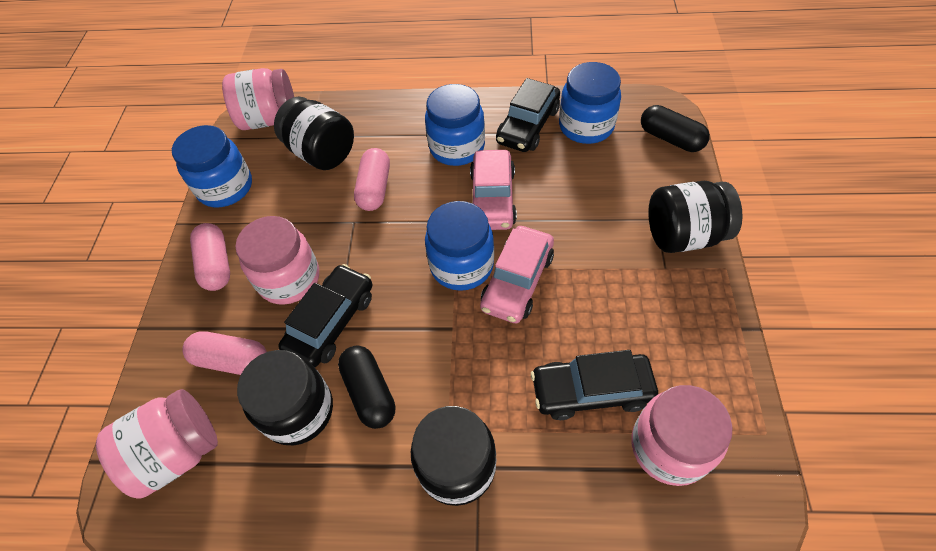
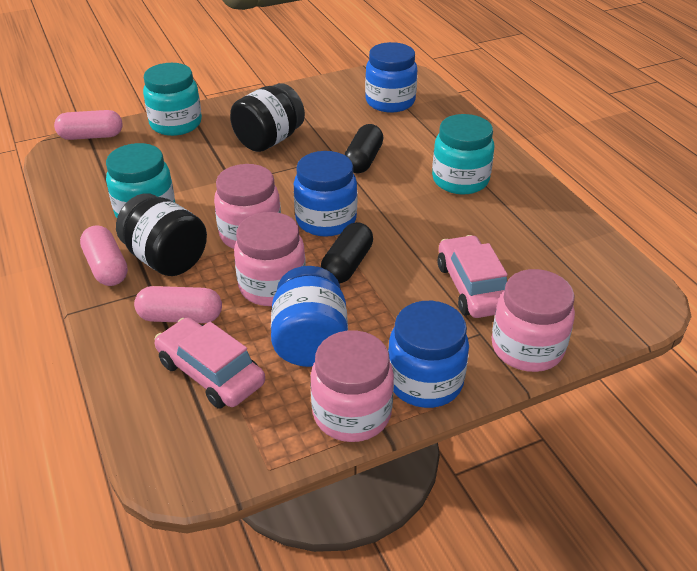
black car: 3 -> 0
black jar: 4 -> 2
turquoise jar: 0 -> 3

